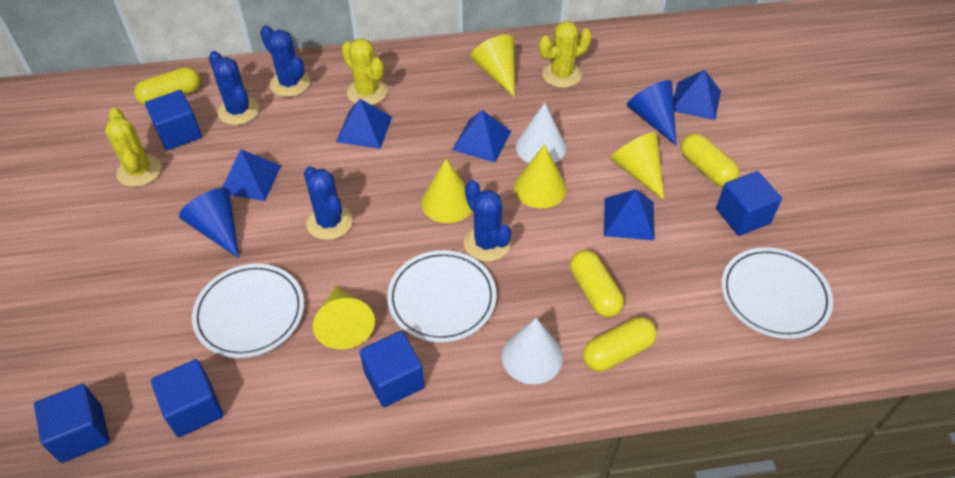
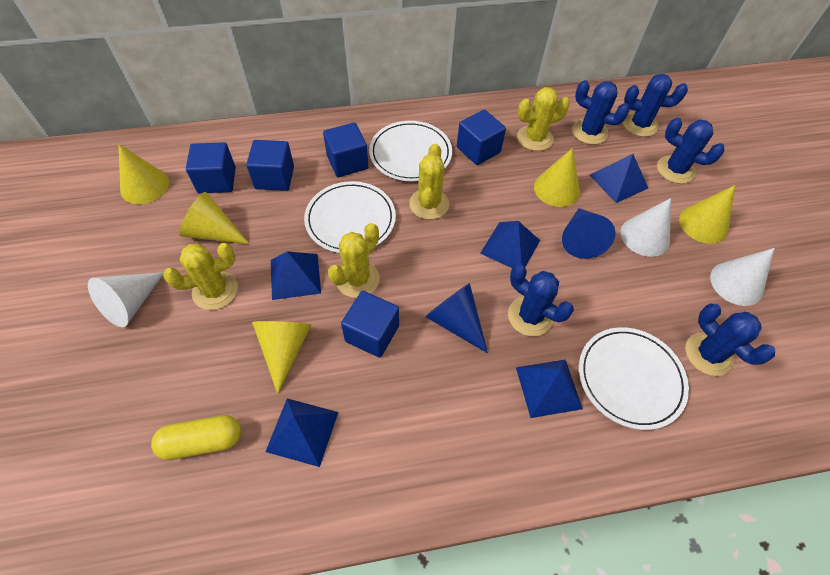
blue cactus: 4 -> 5
white cone: 2 -> 3
yellow cactus: 3 -> 4
yellow capsule: 4 -> 1

